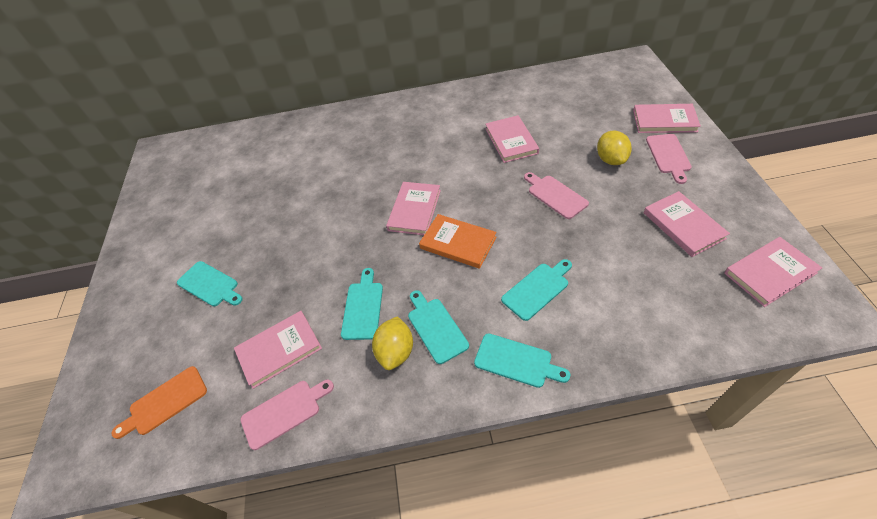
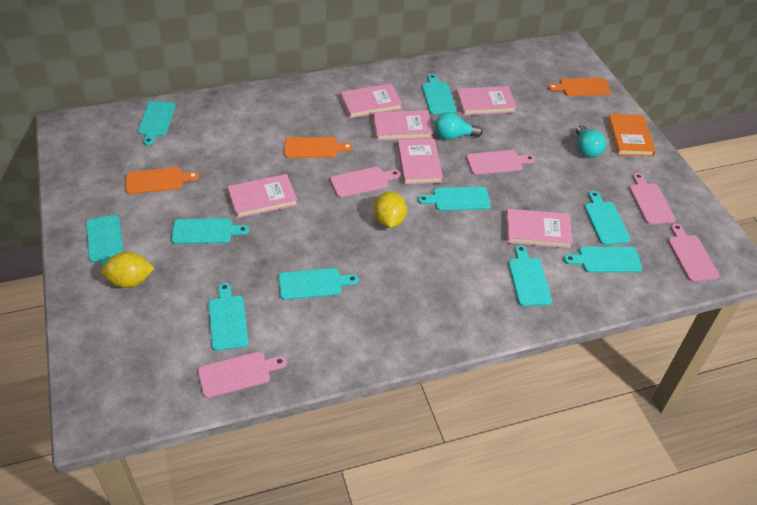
orange cutting board: 1 -> 3
pink cutting board: 3 -> 5
turquoise cutting board: 5 -> 10
turquoise light bulb: 0 -> 2

